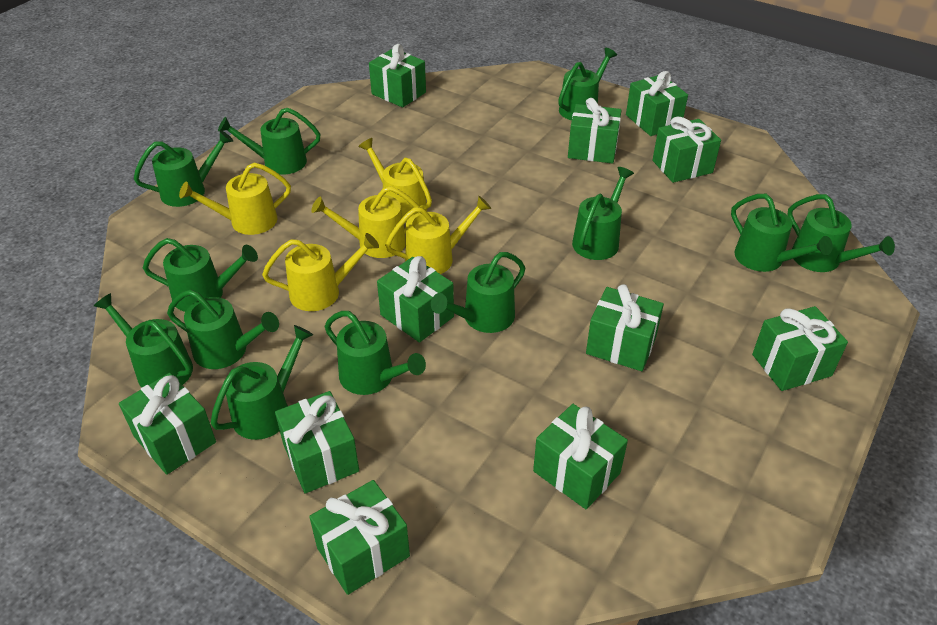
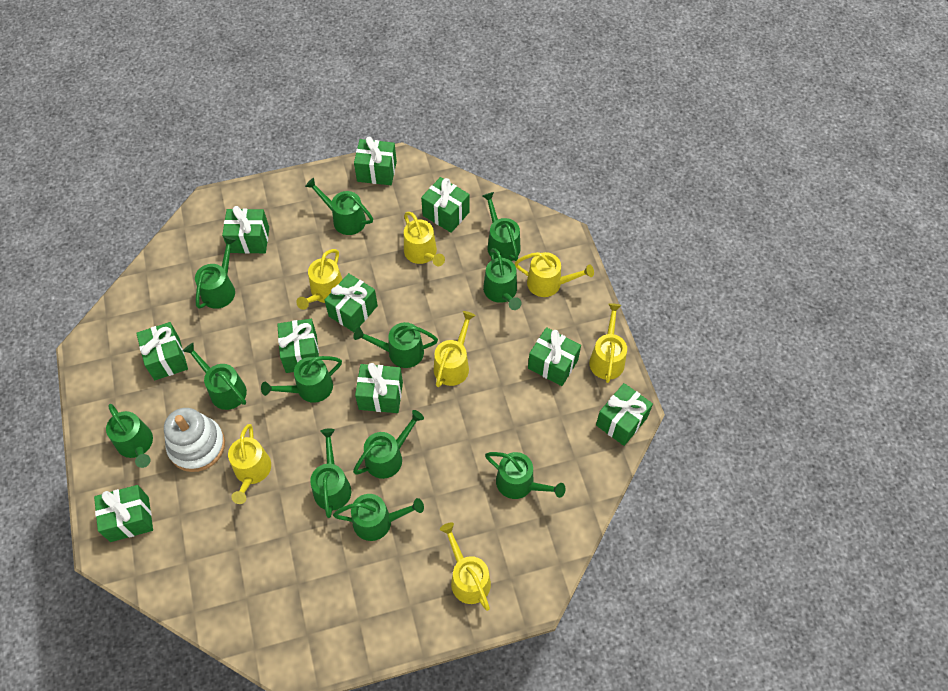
green gift: 11 -> 10
white stacking toy: 0 -> 1
yellow watering can: 5 -> 7

